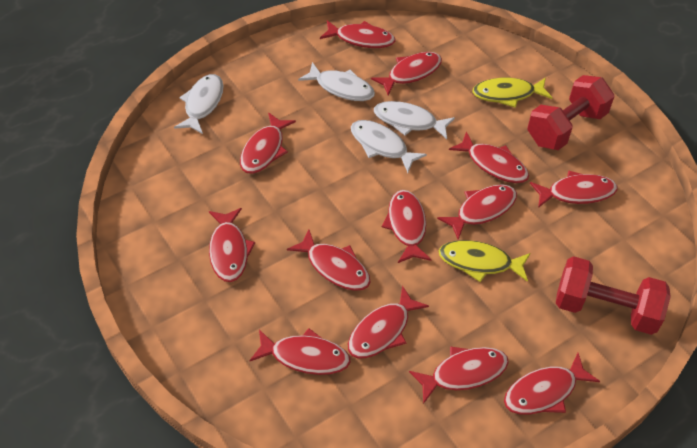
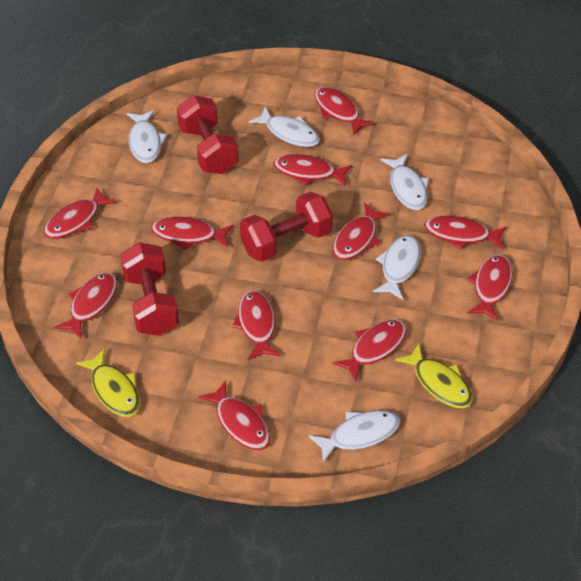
red dumbbell: 2 -> 3
red fish: 13 -> 11
white fish: 4 -> 5

